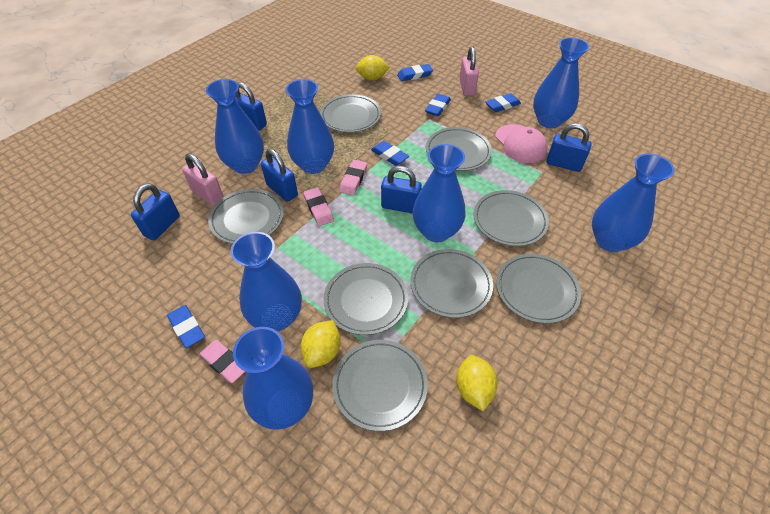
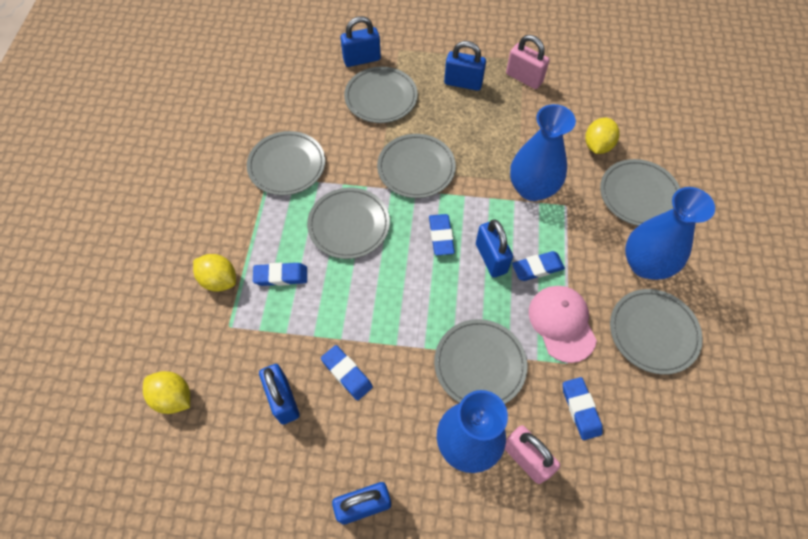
blue vase: 7 -> 3
grey plate: 8 -> 7
pink eraser: 3 -> 0

